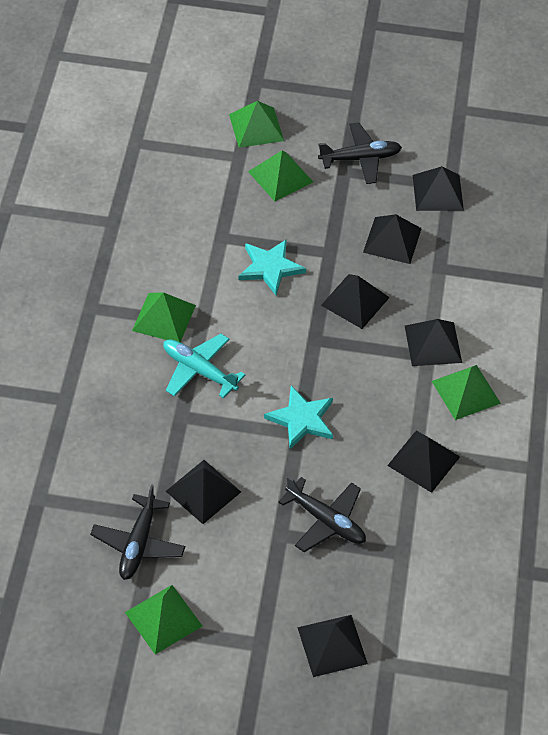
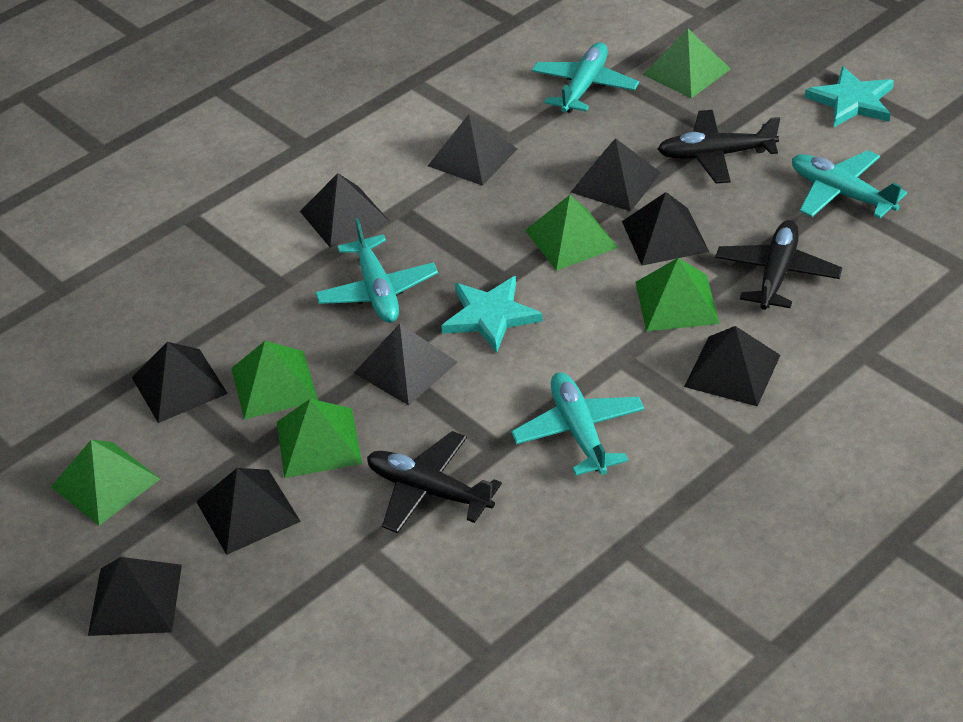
black pyramid: 7 -> 9
green pyramid: 5 -> 6
turquoise plane: 1 -> 4

